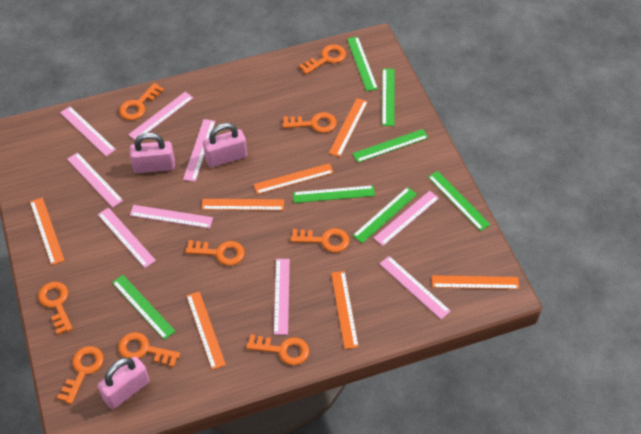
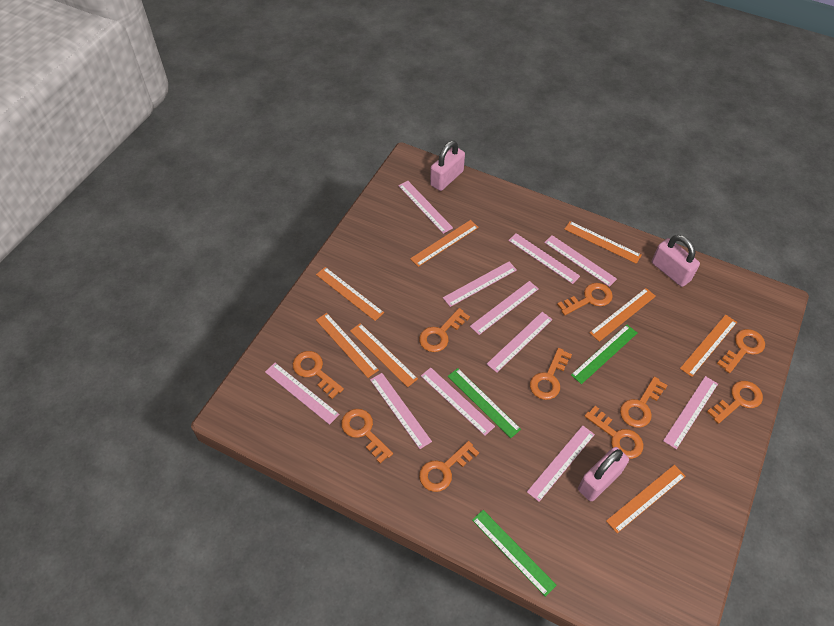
green ruler: 7 -> 3
orange key: 9 -> 10
orange ruler: 7 -> 8
pink ruler: 9 -> 11

